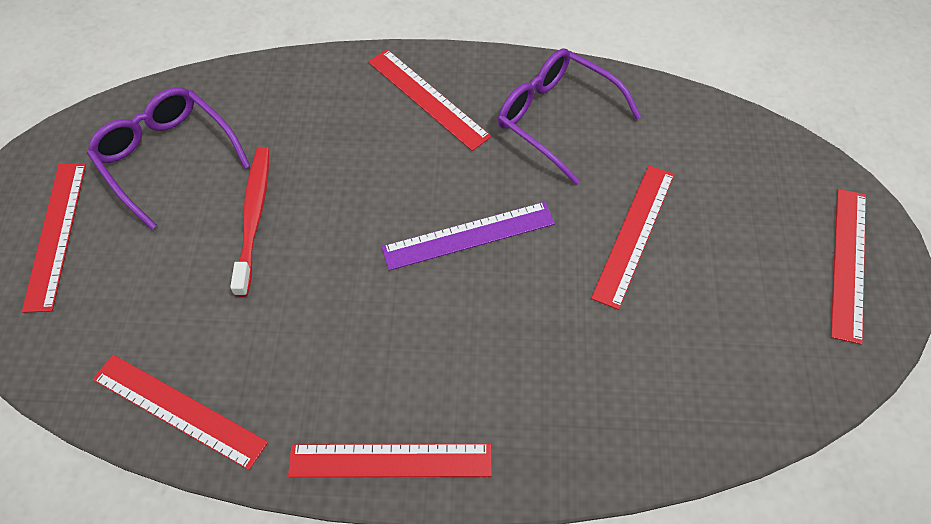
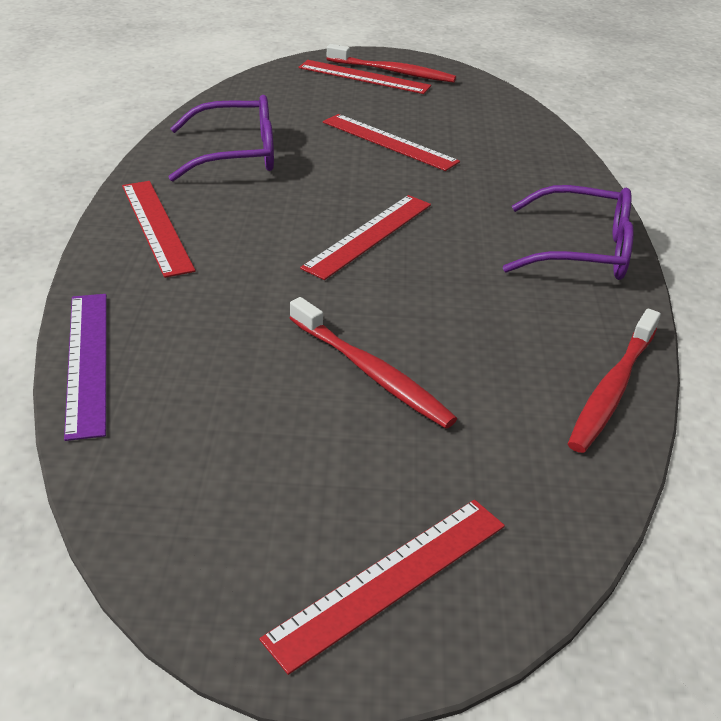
red ruler: 6 -> 5
red toothbrush: 1 -> 3

